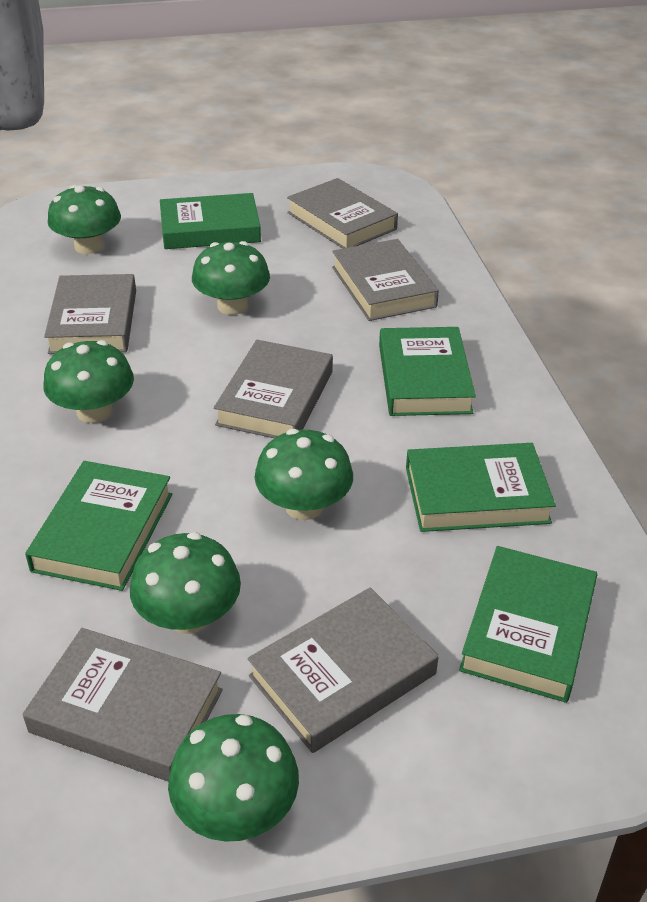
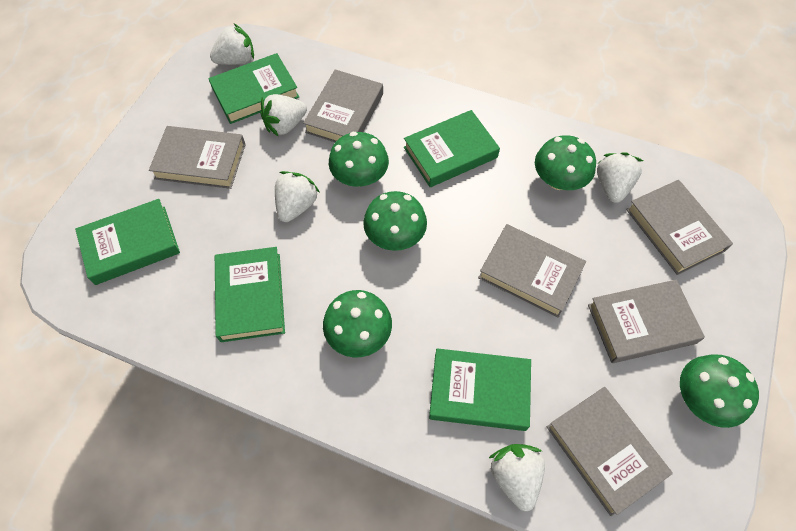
green mushroom: 6 -> 5
white strawberry: 0 -> 5

